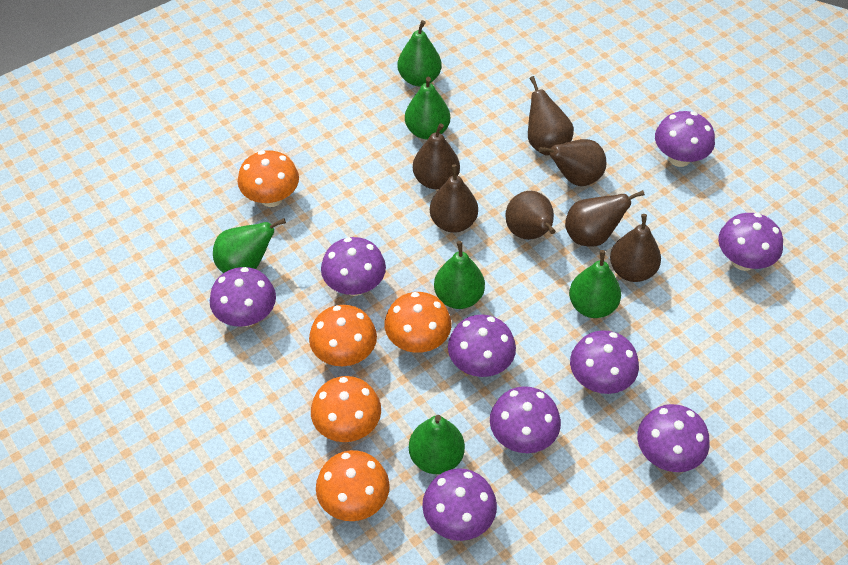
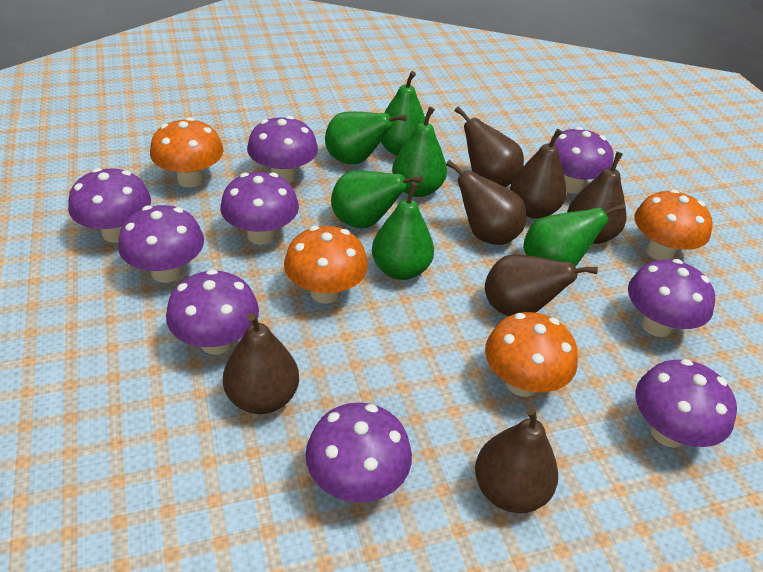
orange mushroom: 5 -> 4

